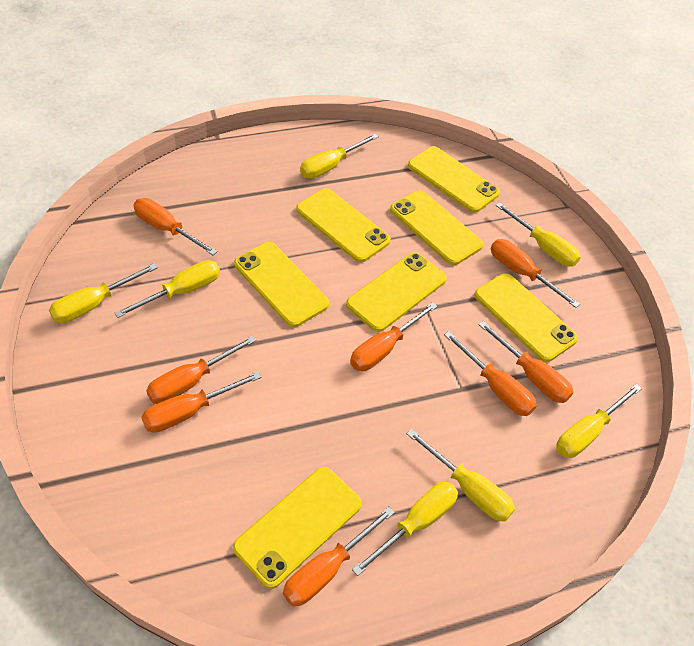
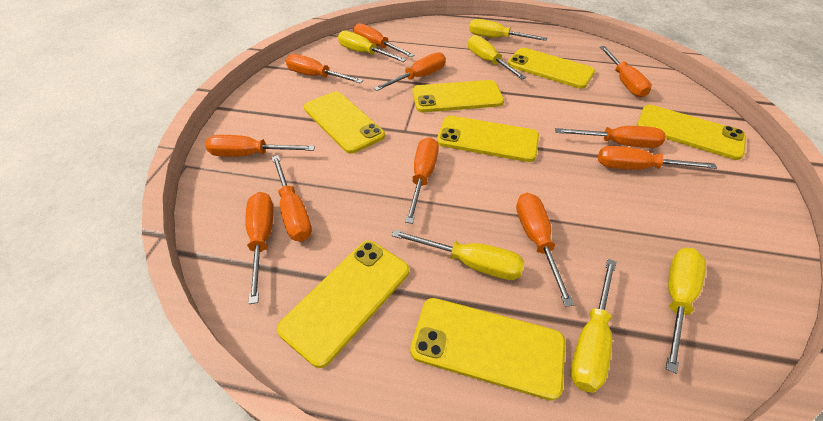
orange screwdriver: 8 -> 11
yellow screwdriver: 7 -> 6

